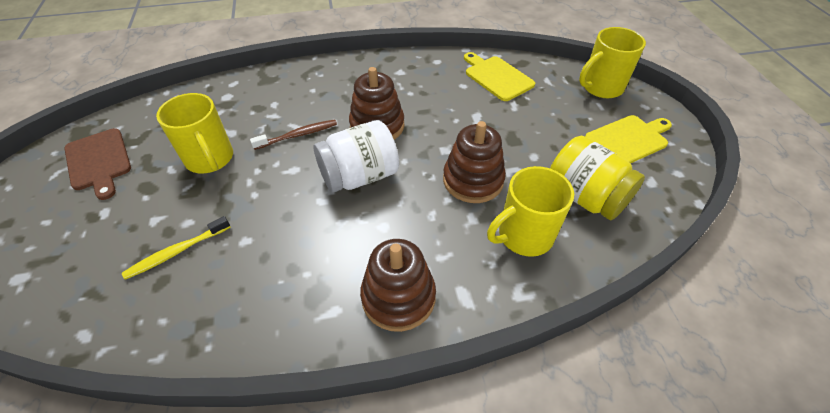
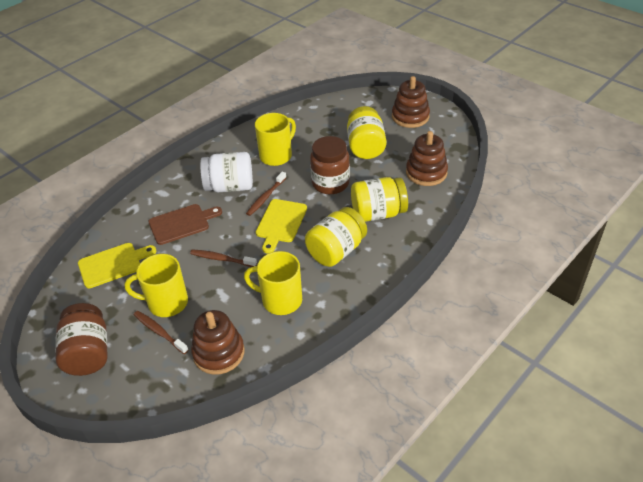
brown jar: 0 -> 2
brown toothbrush: 1 -> 3
yellow jar: 1 -> 3
yellow toothbrush: 1 -> 0

